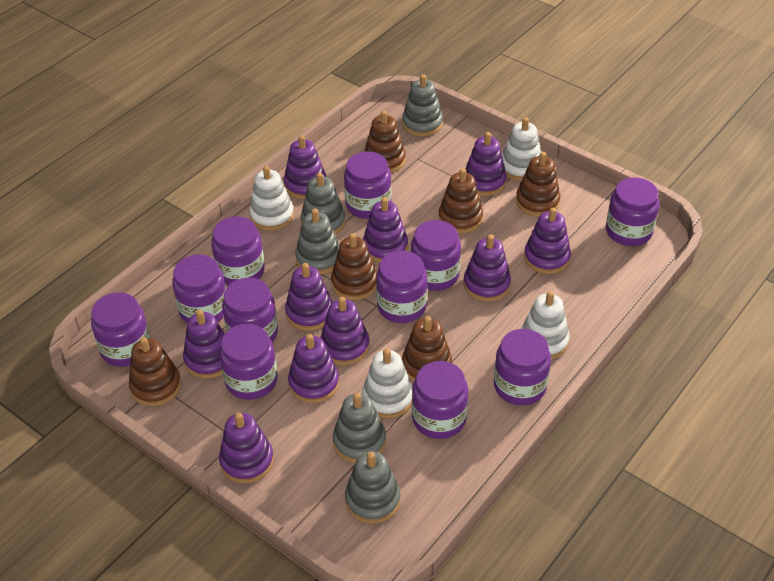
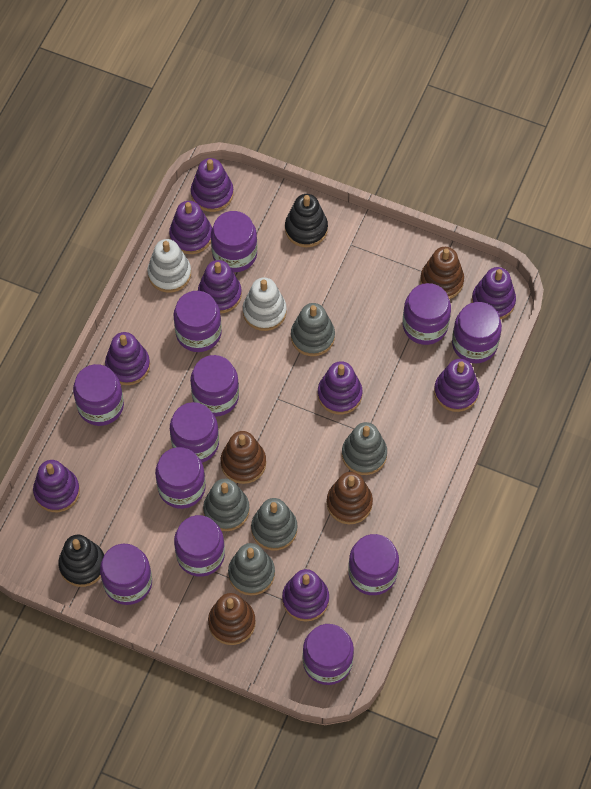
black stacking toy: 0 -> 2
brown stacking toy: 6 -> 4
purple jar: 11 -> 12
purple stacking toy: 10 -> 9
white stacking toy: 4 -> 2

